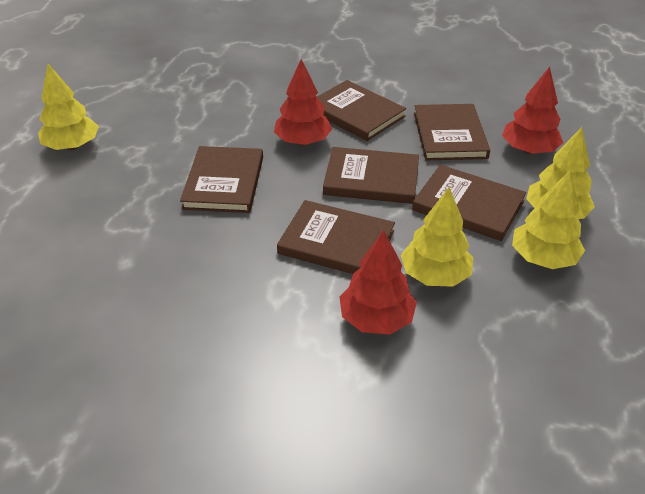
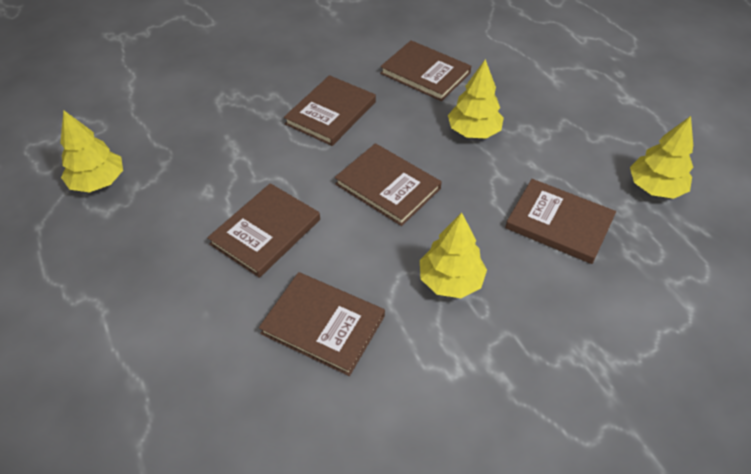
red tree: 3 -> 0

